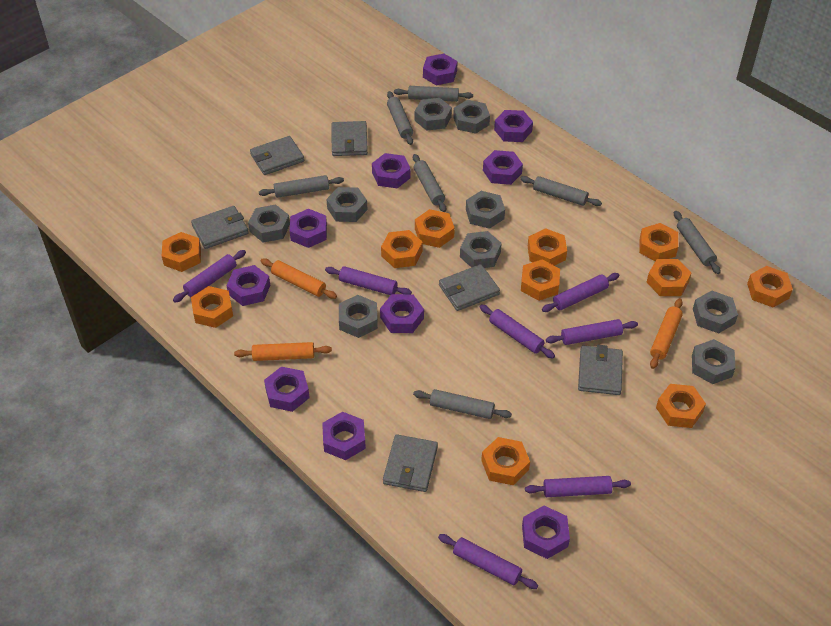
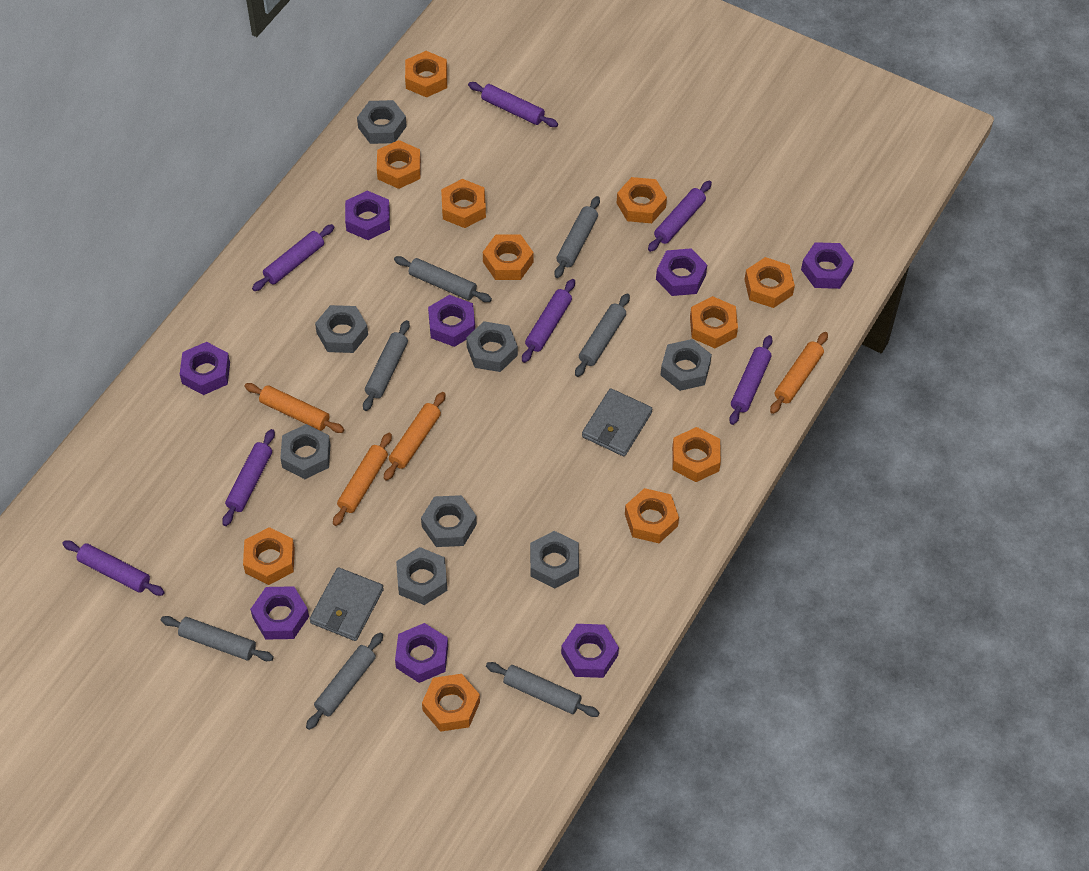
grey nut: 9 -> 8
grey wallet: 6 -> 2
orange rolling pin: 3 -> 4
purple nut: 10 -> 8

